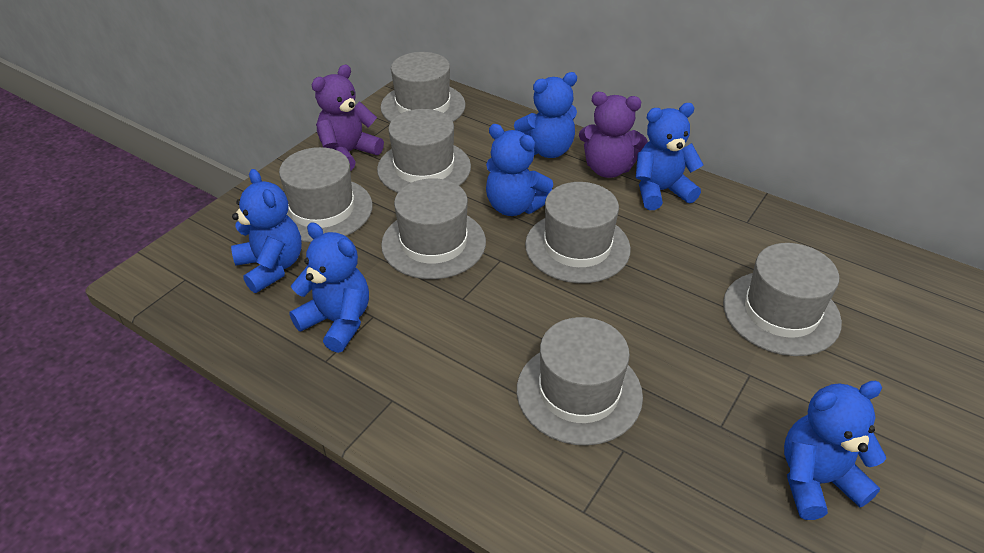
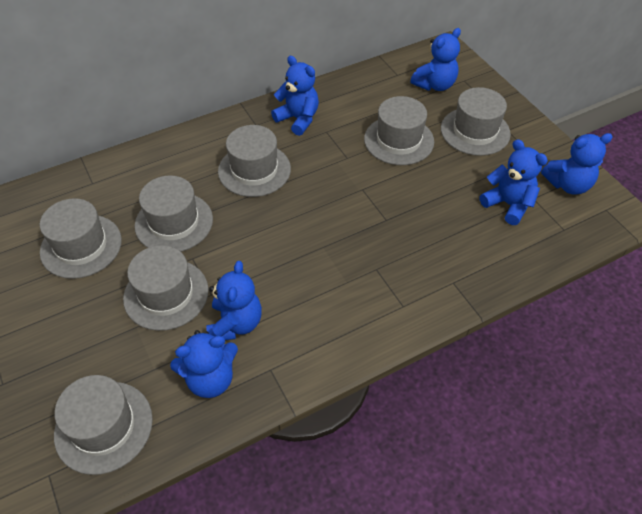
purple teddy bear: 2 -> 0

